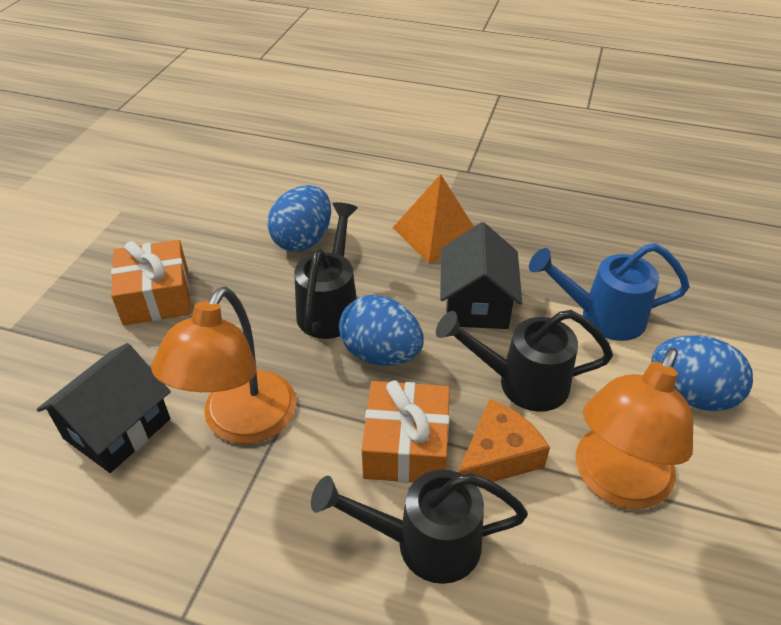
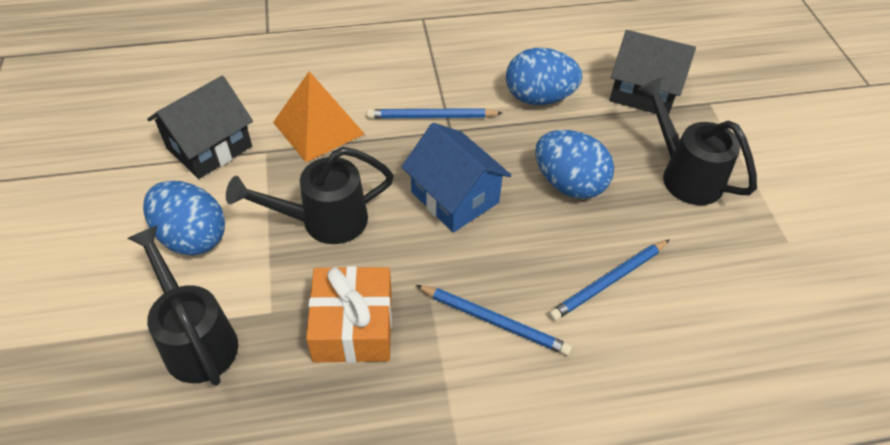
blue house: 0 -> 1
blue pencil: 0 -> 3
blue watering can: 1 -> 0
orange cheese: 1 -> 0
orange gift: 2 -> 1
orange lamp: 2 -> 0

